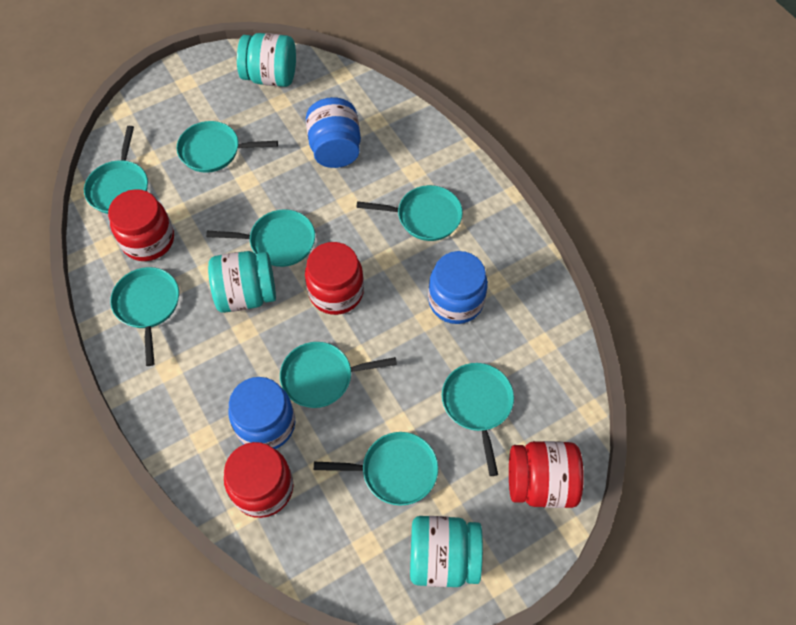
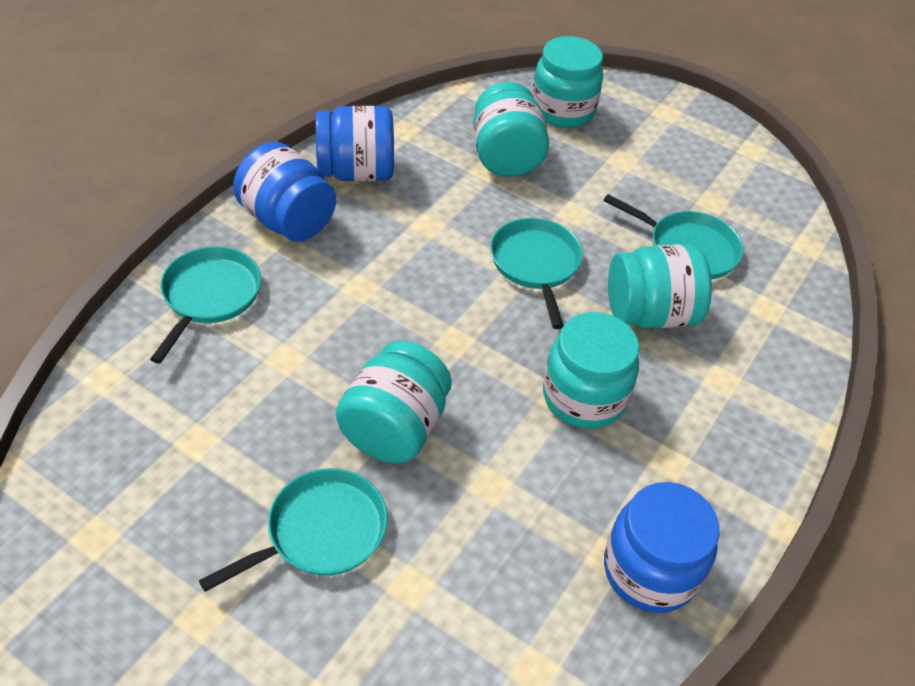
red jar: 4 -> 0
turquoise jar: 3 -> 5
turquoise pan: 8 -> 4

